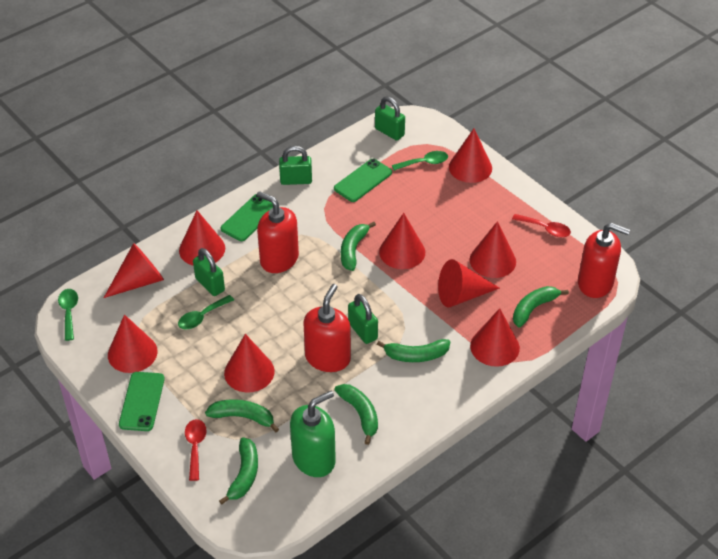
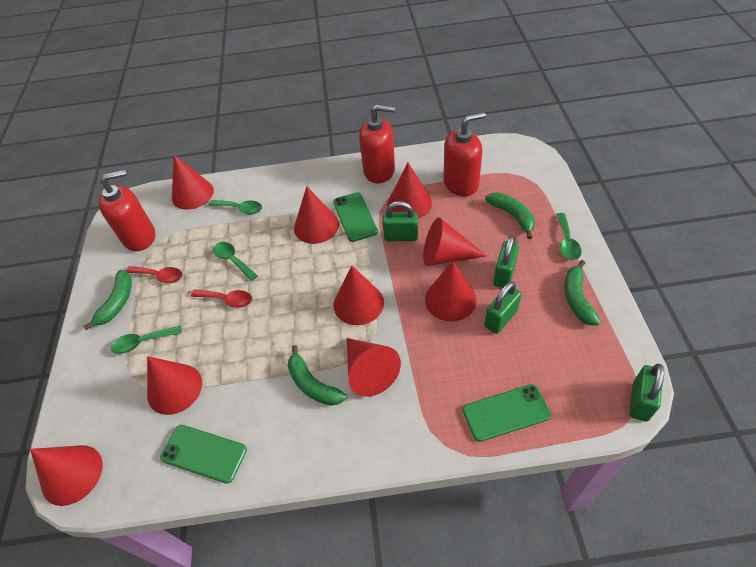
green banana: 6 -> 4
green soap dispenser: 1 -> 0
green spoon: 3 -> 4

